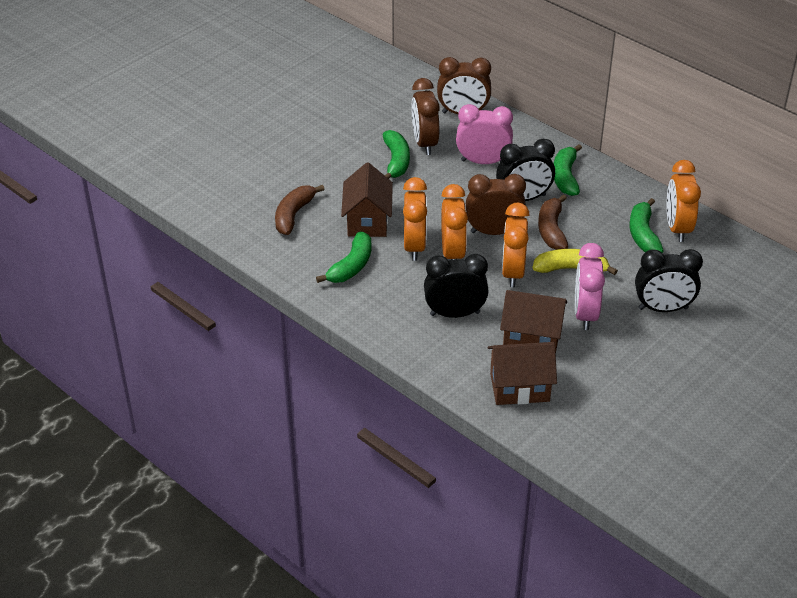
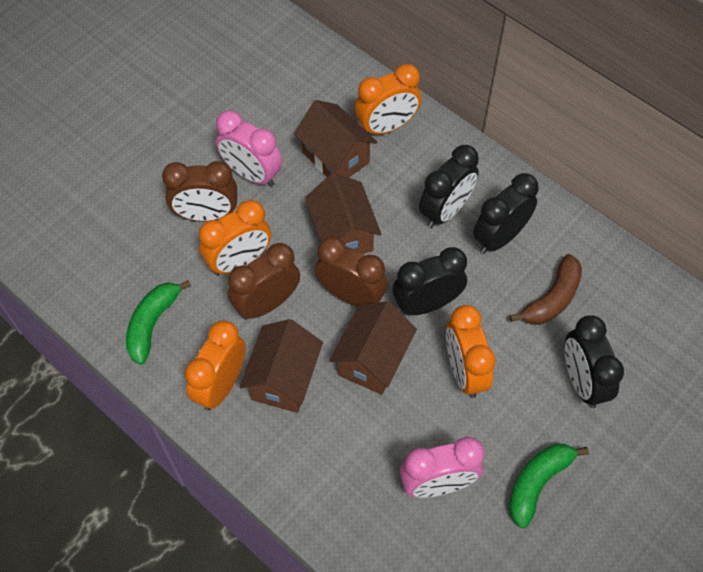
black clock: 3 -> 4
brown banana: 2 -> 1
brown house: 3 -> 4
green banana: 4 -> 2
yellow banana: 1 -> 0

